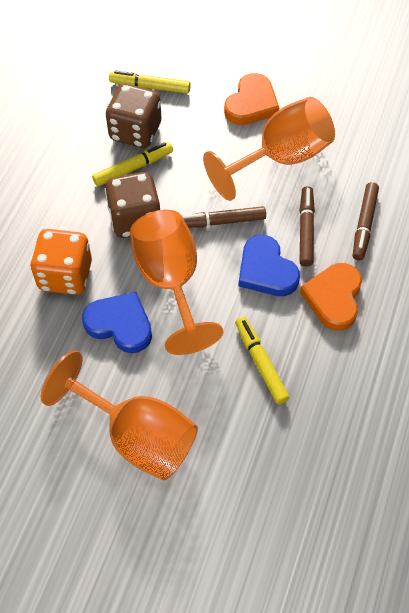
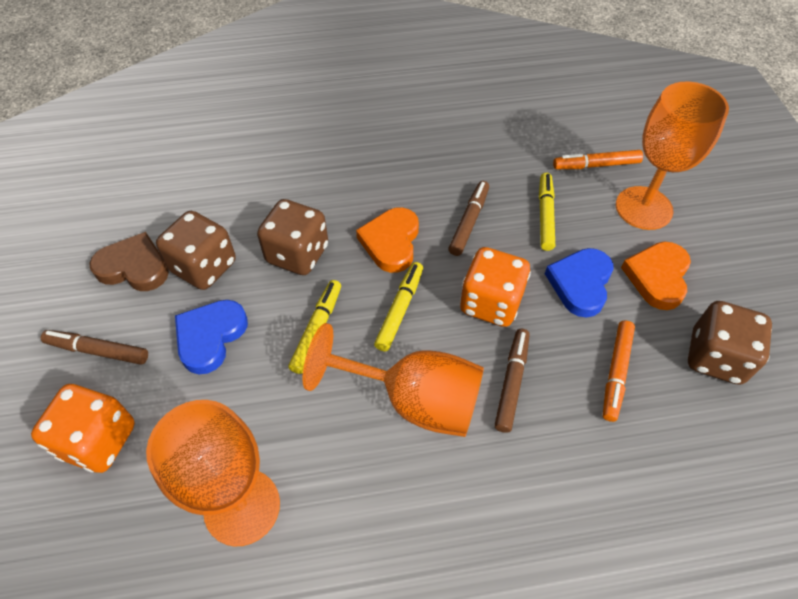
brown dice: 2 -> 3
brown heart: 0 -> 1
orange dice: 1 -> 2
orange marker: 0 -> 2

